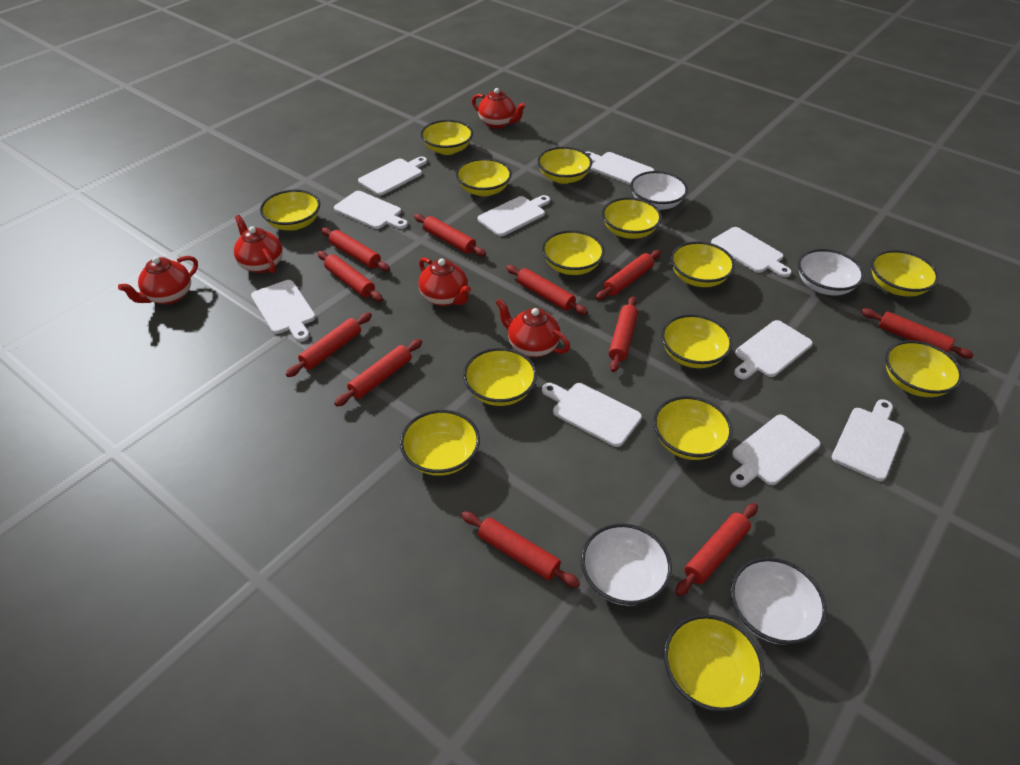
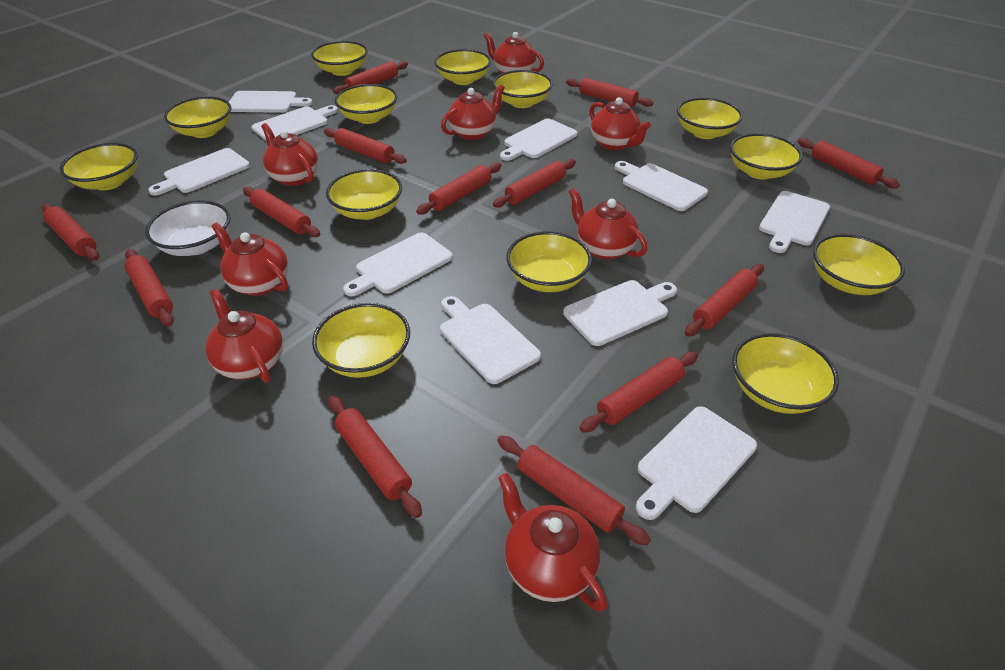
red rolling pin: 11 -> 13
red teapot: 5 -> 8
white bowl: 4 -> 1
yellow bowl: 14 -> 13

